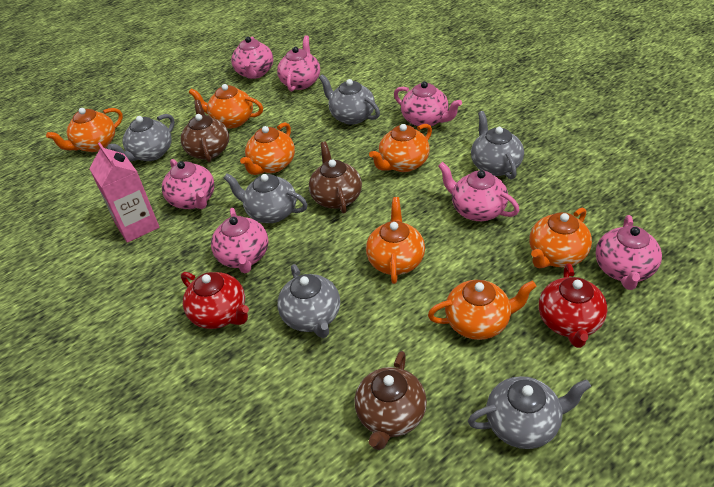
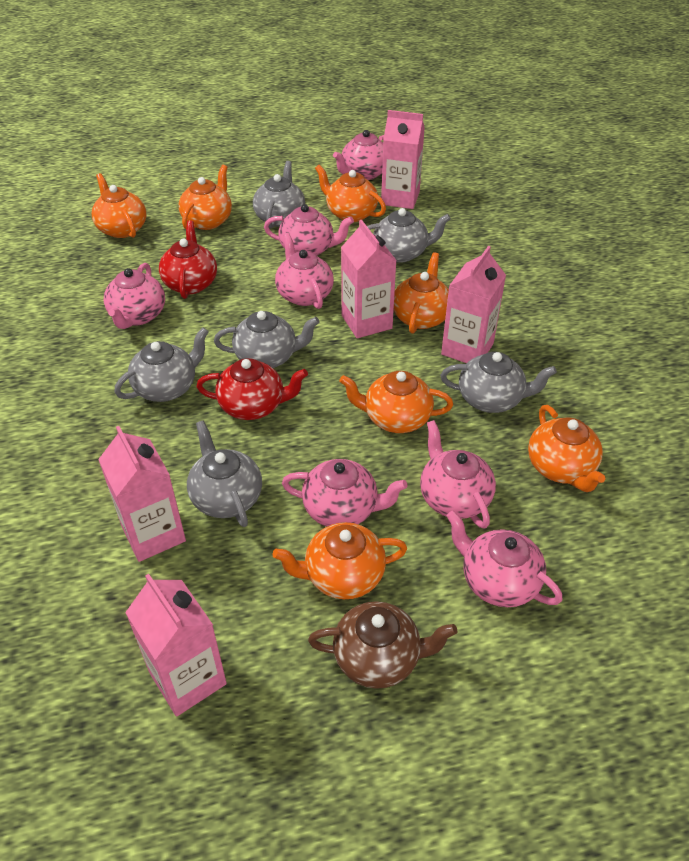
brown teapot: 3 -> 1
pink carton: 1 -> 5

